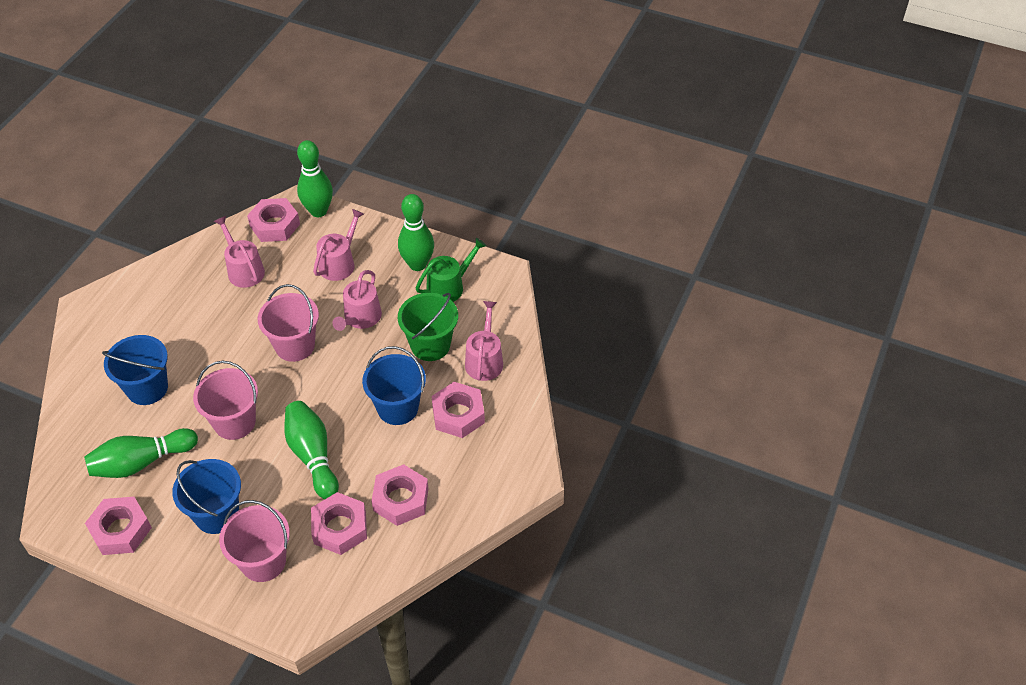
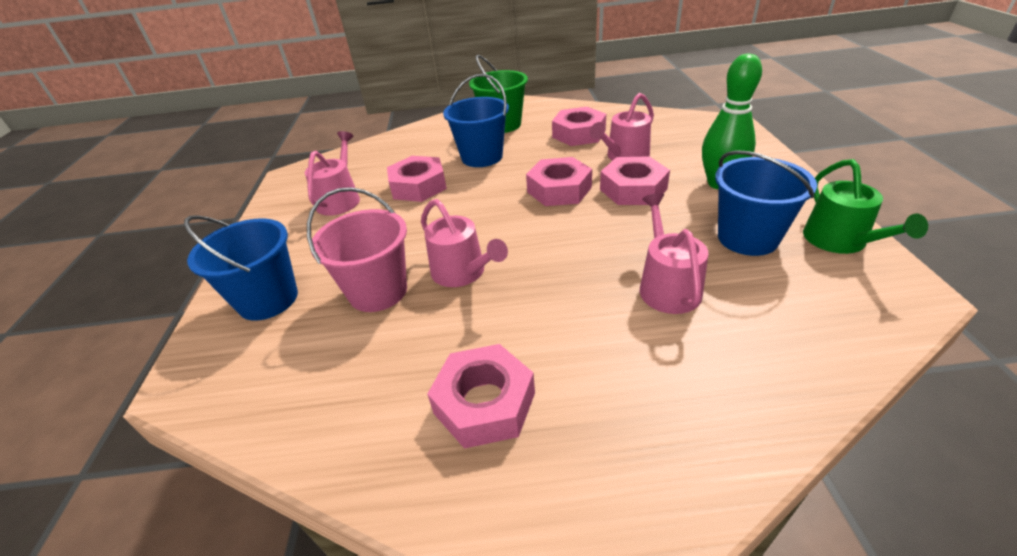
green bowling pin: 4 -> 1
pink bucket: 3 -> 1

